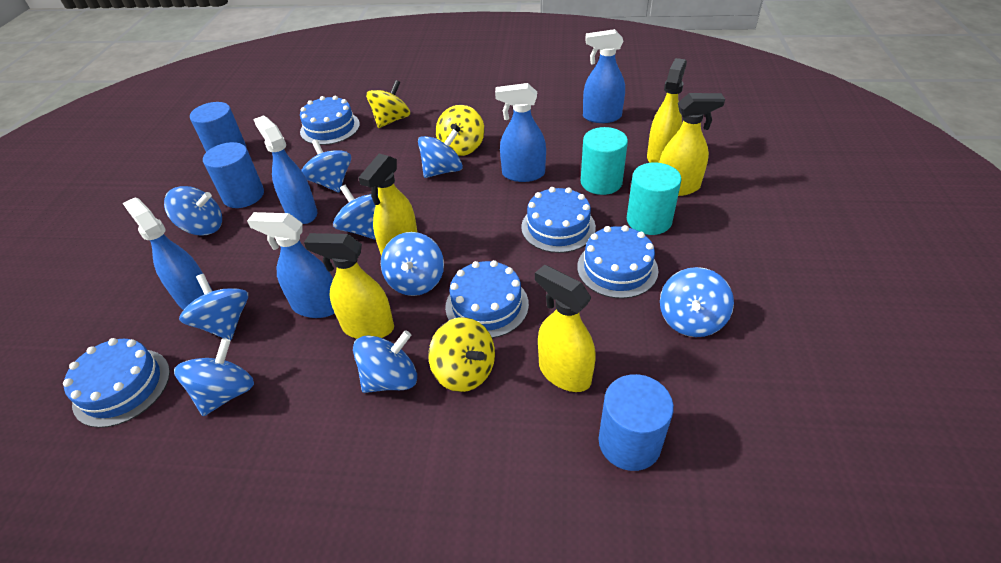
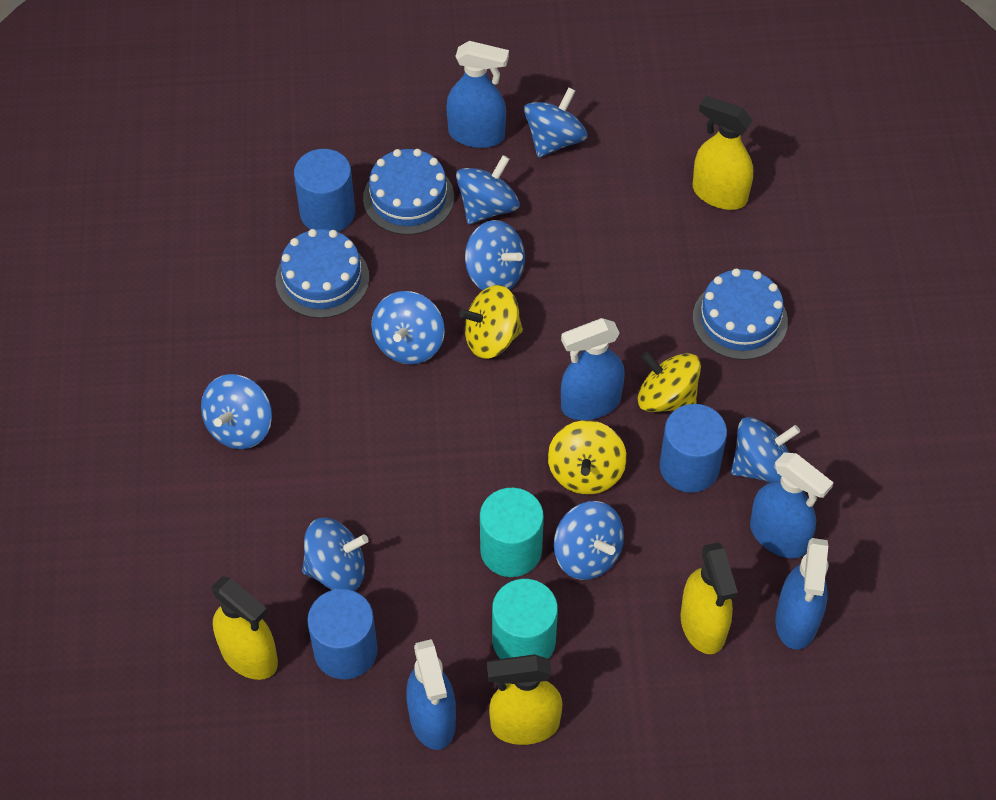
blue cake: 5 -> 3
blue spinning top: 9 -> 8
yellow spray bottle: 5 -> 4

